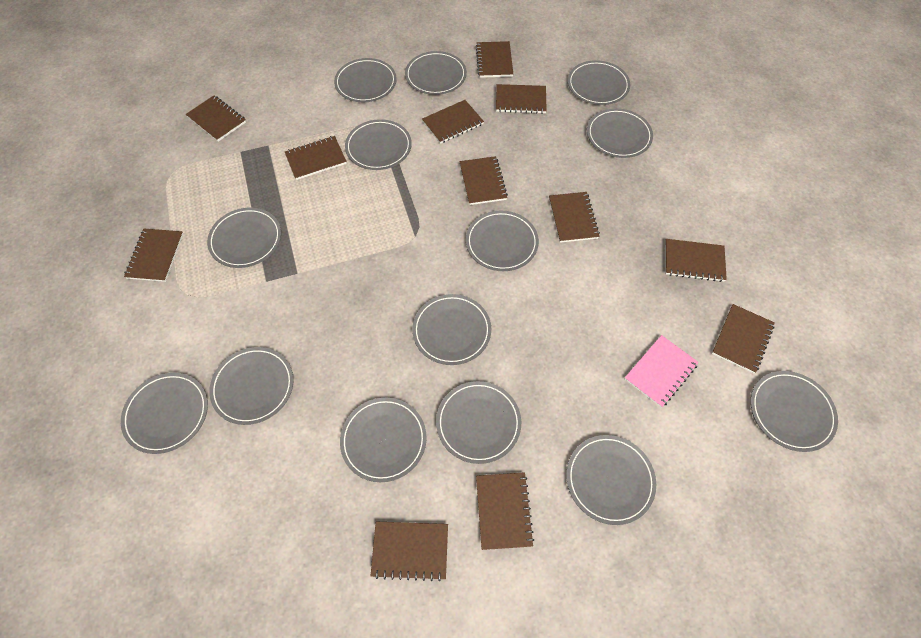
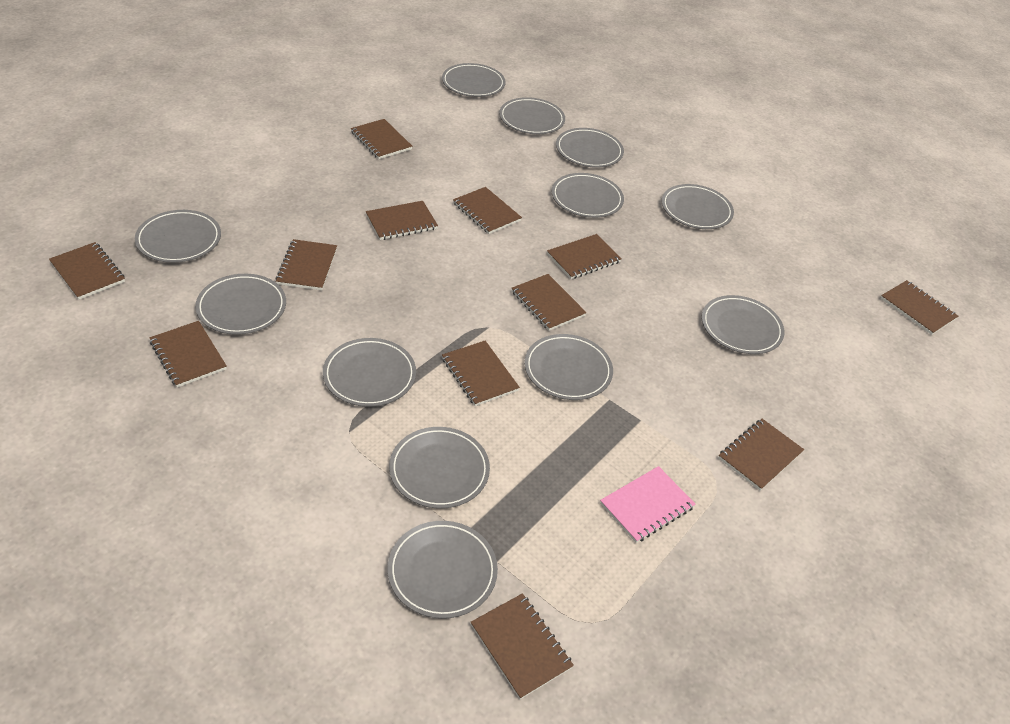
grey plate: 14 -> 12

